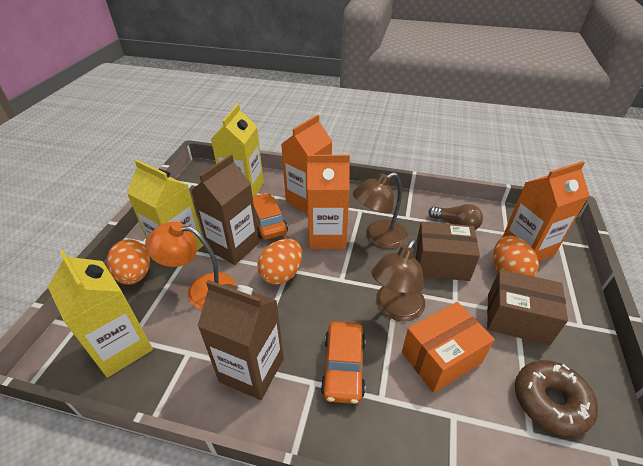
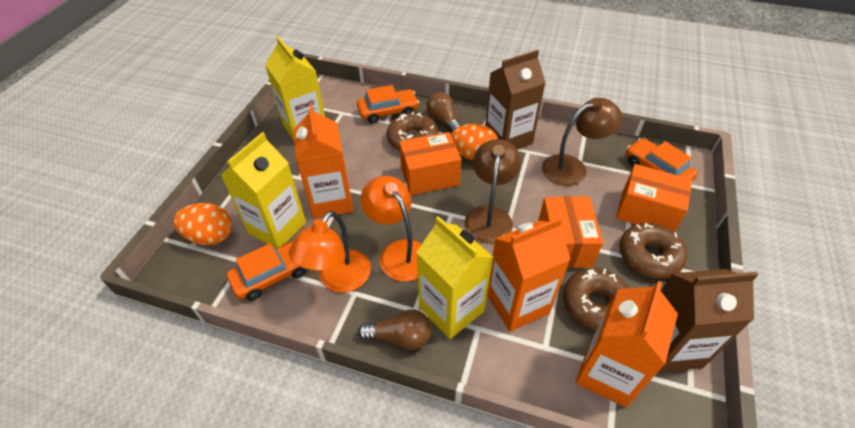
brown box: 2 -> 0
brown donut: 1 -> 3
brown light bulb: 1 -> 2
orange box: 1 -> 3
orange car: 2 -> 3
orange egg: 3 -> 2
orange lamp: 1 -> 2

